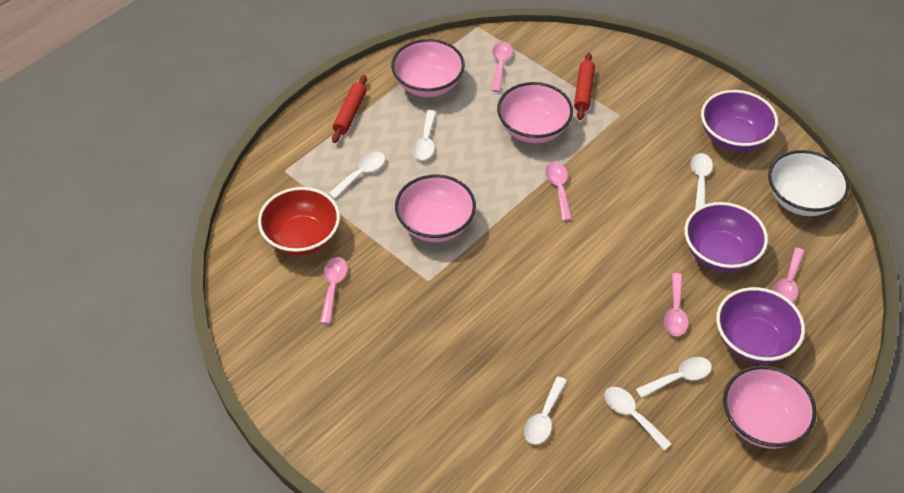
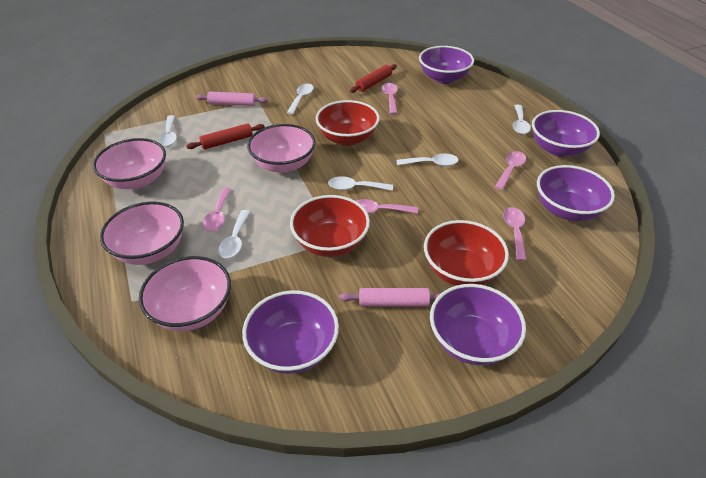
pink rolling pin: 0 -> 2
purple bowl: 3 -> 5
red bowl: 1 -> 3
white bowl: 1 -> 0

